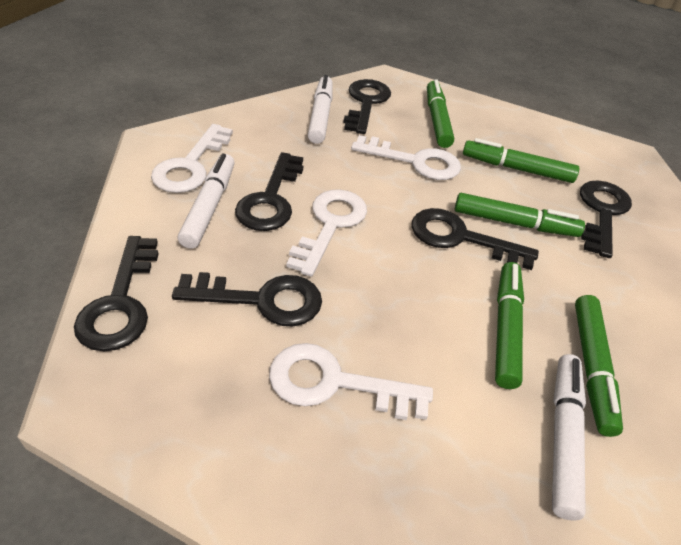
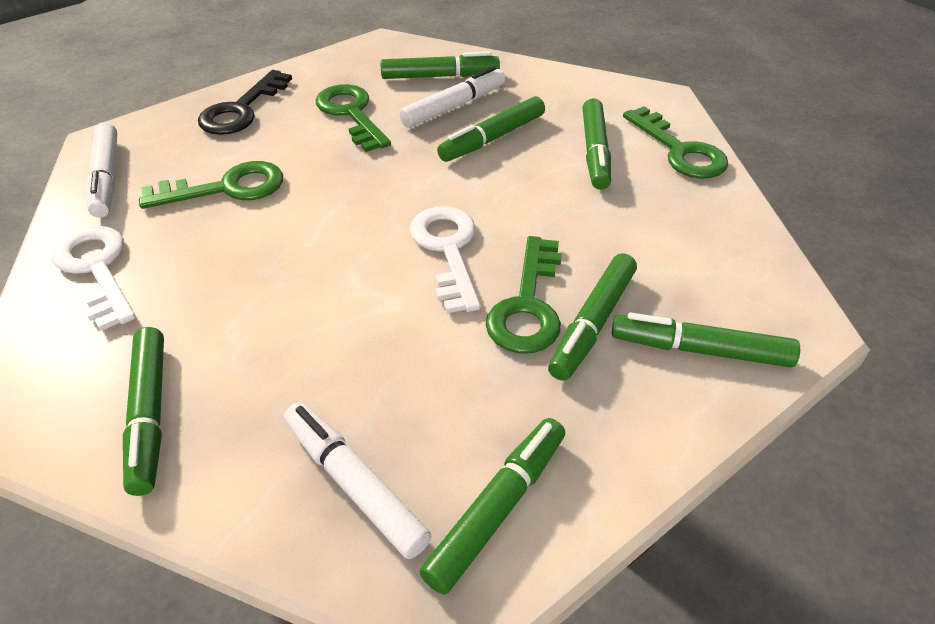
black key: 6 -> 1
green key: 0 -> 4
green marker: 5 -> 7
white key: 4 -> 2

